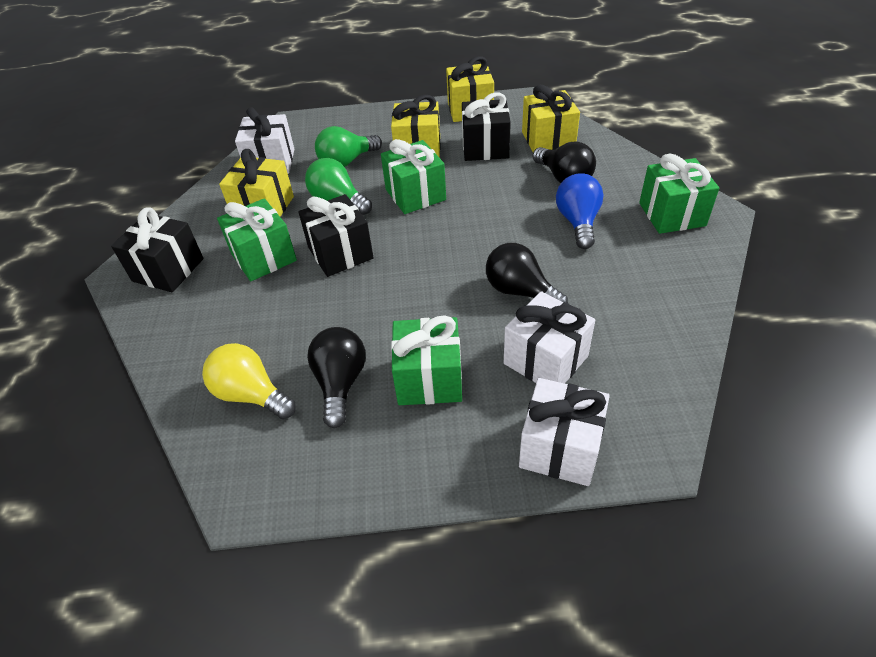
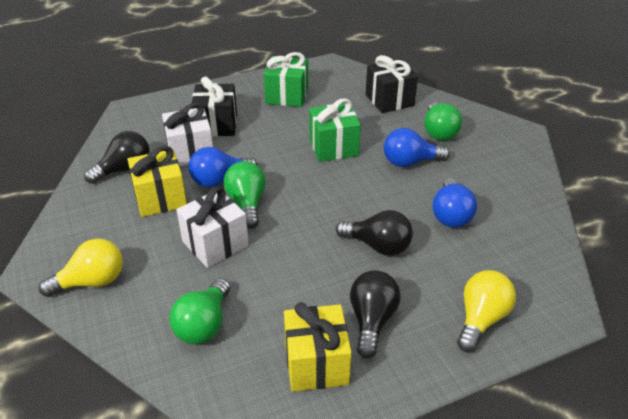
black gift: 3 -> 2
blue light bulb: 1 -> 3
green gift: 4 -> 2
green light bulb: 2 -> 3
white gift: 3 -> 2
yellow gift: 4 -> 2
yellow light bulb: 1 -> 2

